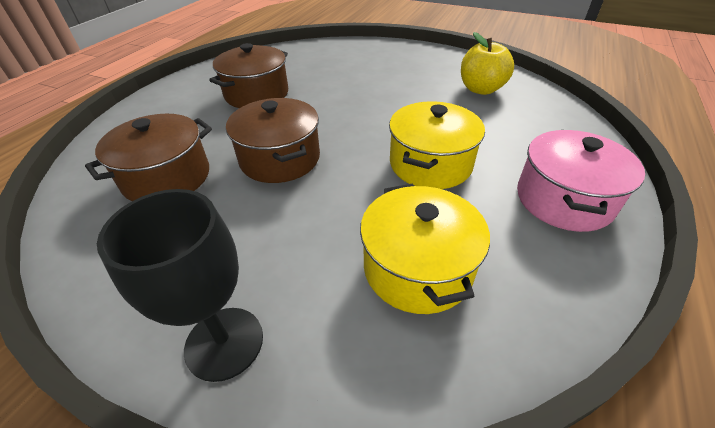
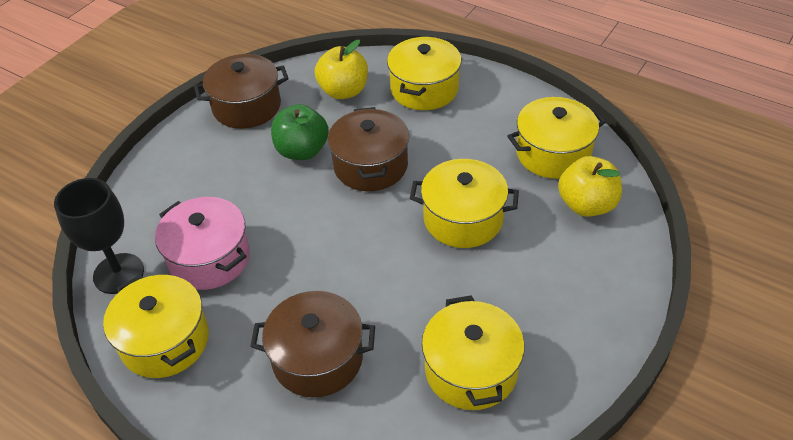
green apple: 0 -> 1
yellow apple: 1 -> 2
yellow pot: 2 -> 5

